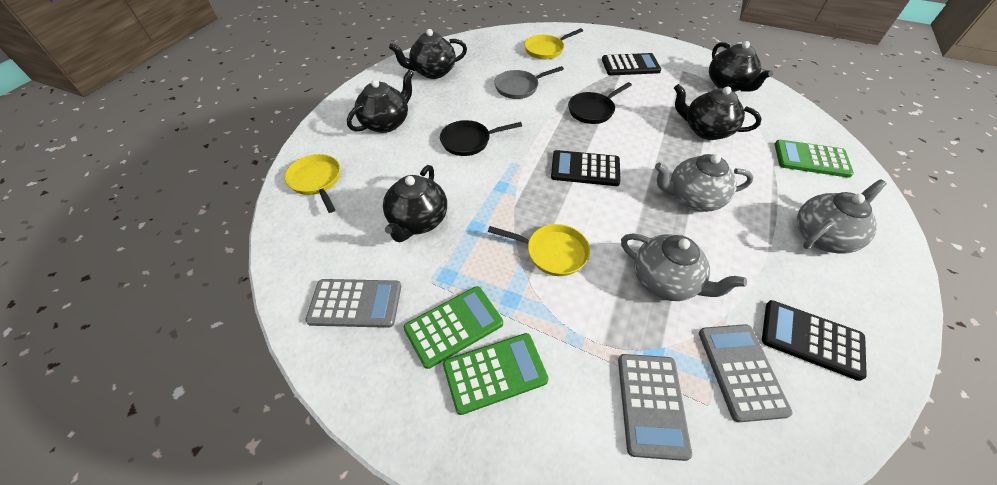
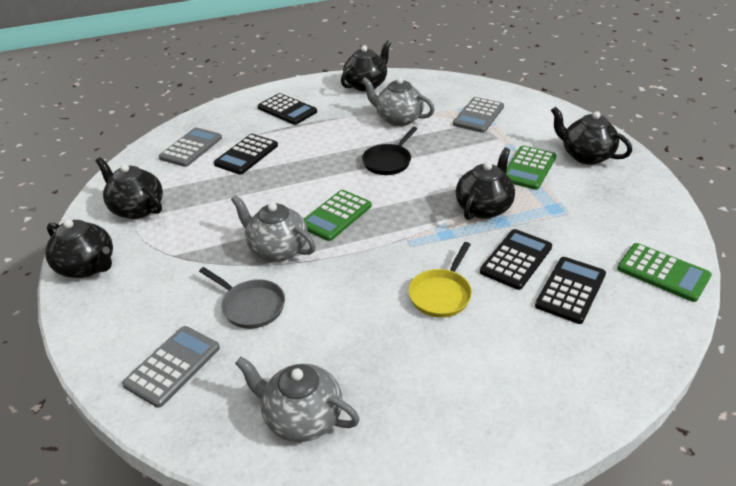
black calculator: 3 -> 4
black pan: 2 -> 1
yellow pan: 3 -> 1

